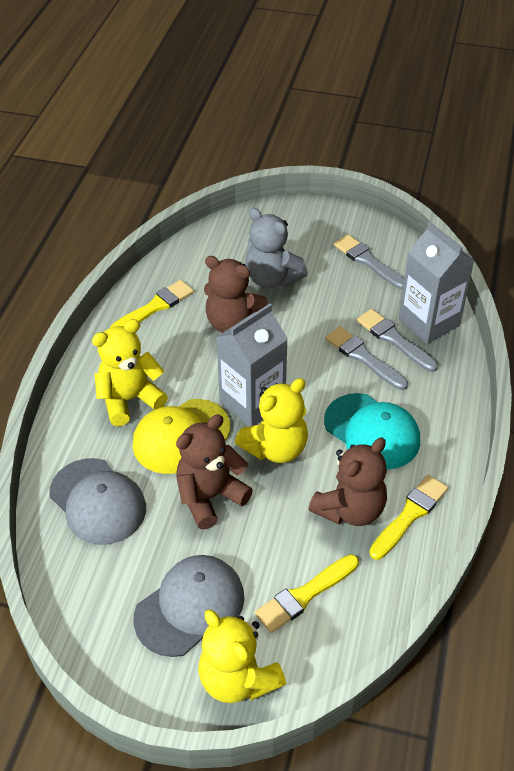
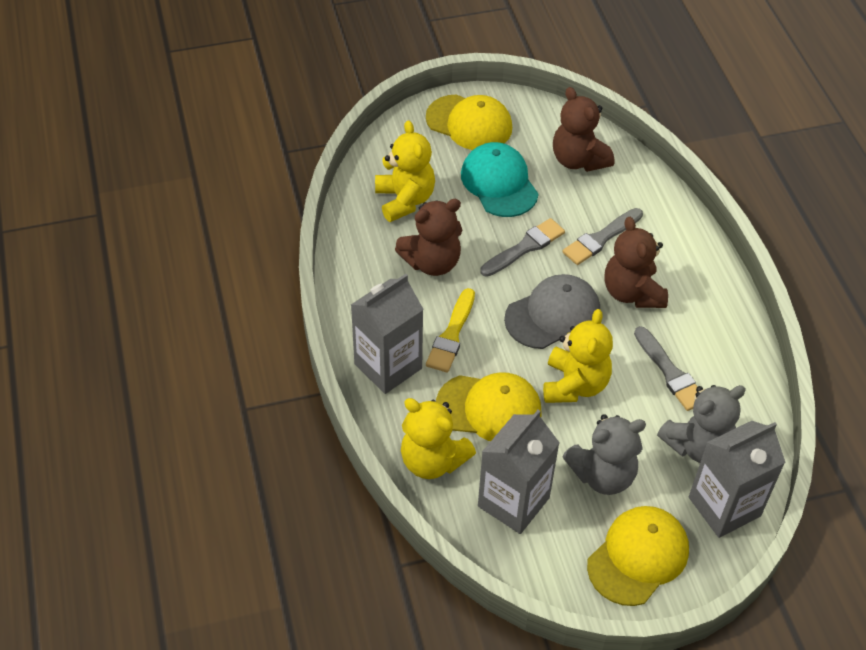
grey cap: 2 -> 1
grey carton: 2 -> 3
grey teddy bear: 1 -> 2
yellow brush: 3 -> 1
yellow cap: 1 -> 3

